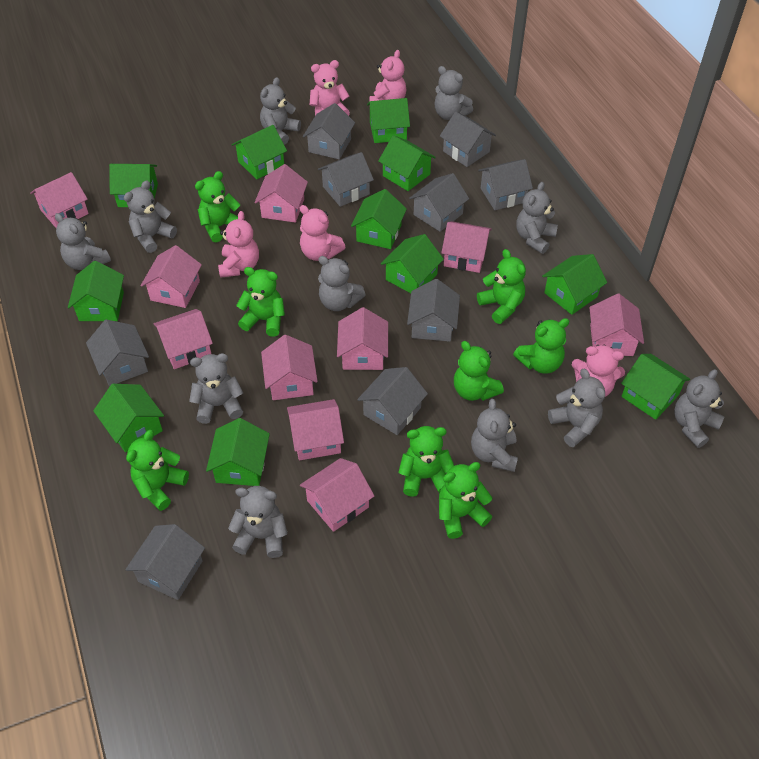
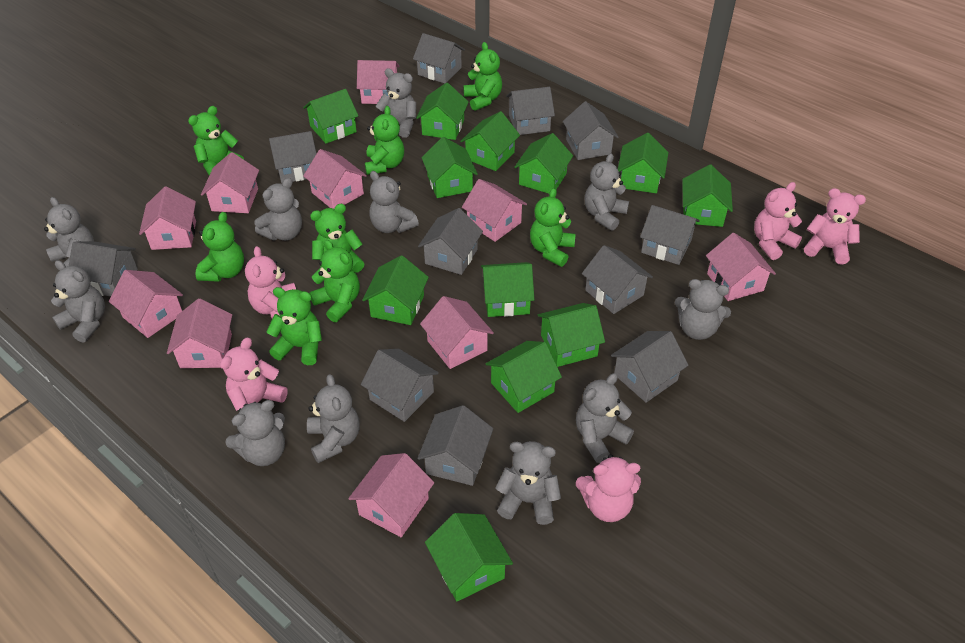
green house: 11 -> 12
grey house: 9 -> 11

